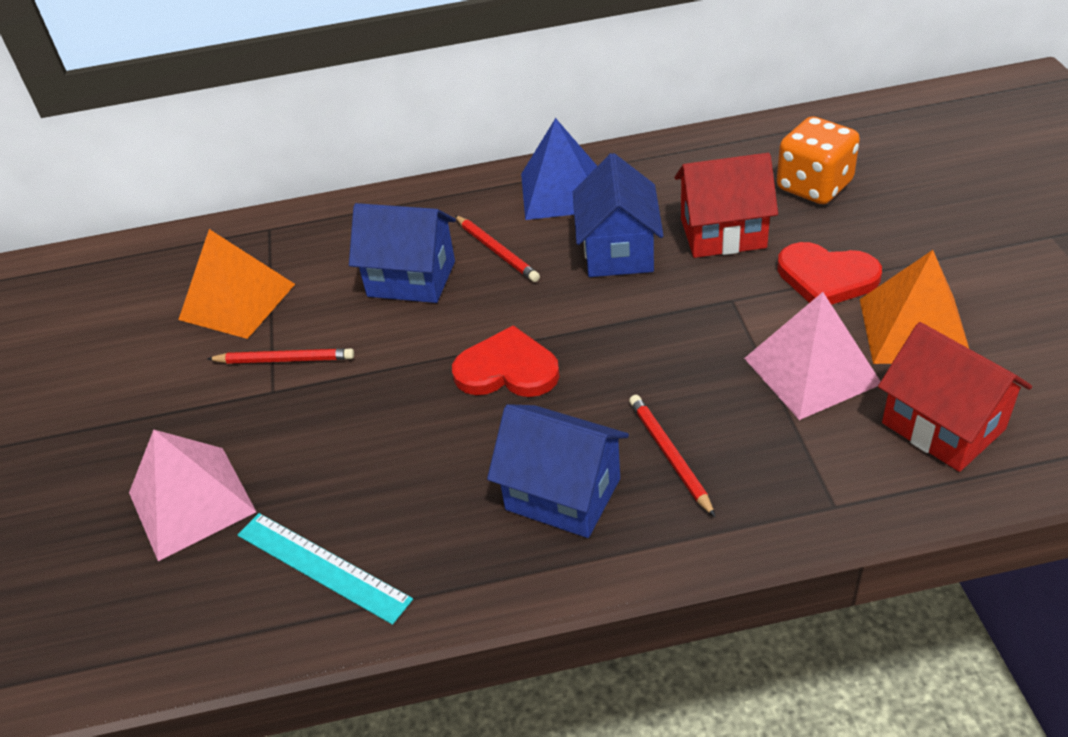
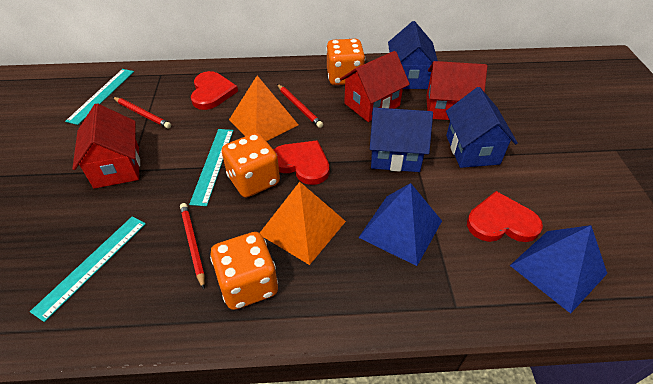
blue pyramid: 1 -> 2
orange dice: 1 -> 3
pink pyramid: 2 -> 0
red heart: 2 -> 3
red house: 2 -> 3
turquoise ruler: 1 -> 3

